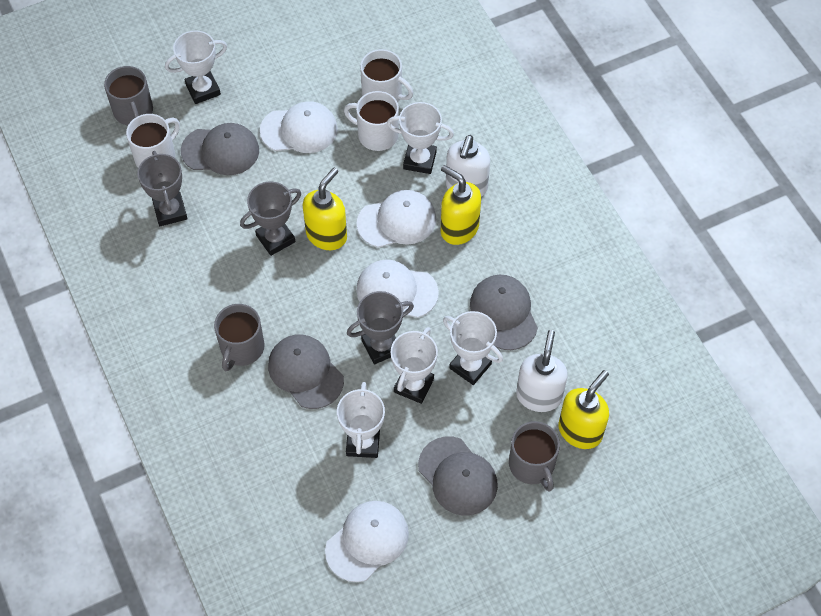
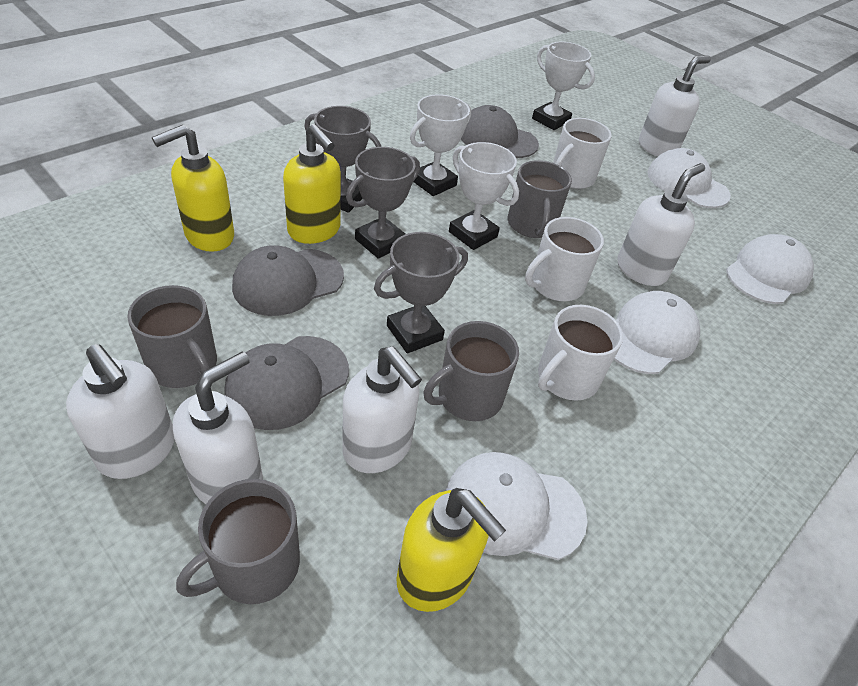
grey cap: 4 -> 3
grey mug: 3 -> 4
white soap dispenser: 2 -> 5
white trophy: 5 -> 3

